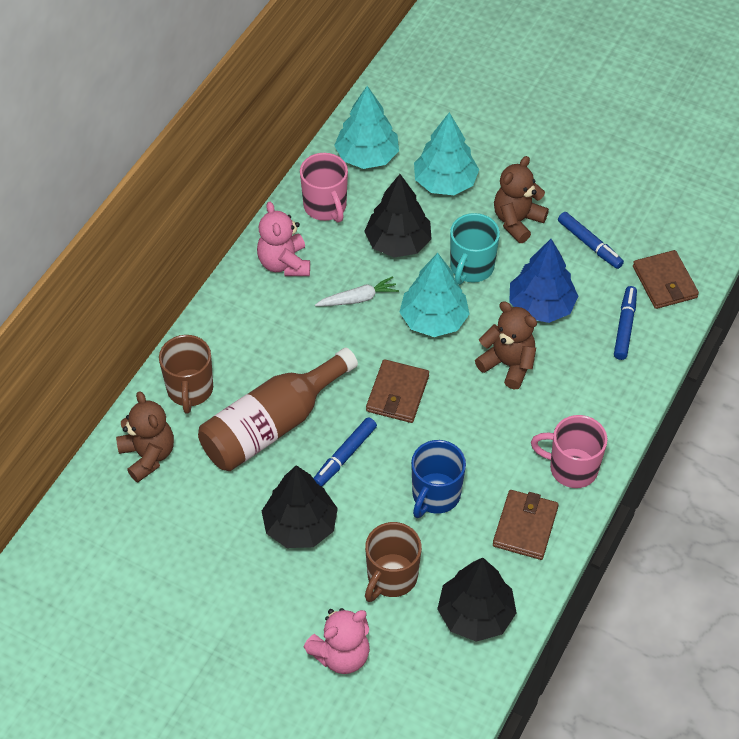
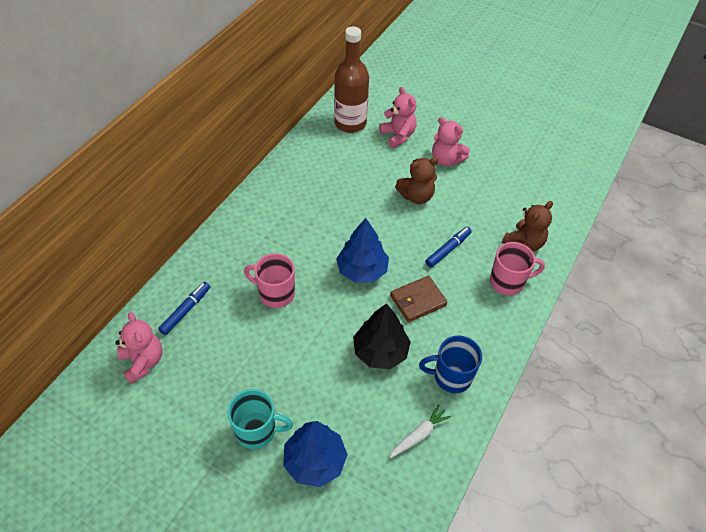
black tree: 3 -> 1
blue marker: 3 -> 2
blue tree: 1 -> 2
brown mug: 2 -> 0
brown teddy bear: 3 -> 2
brown wallet: 3 -> 1
pink teddy bear: 2 -> 3
turquoise tree: 3 -> 0

